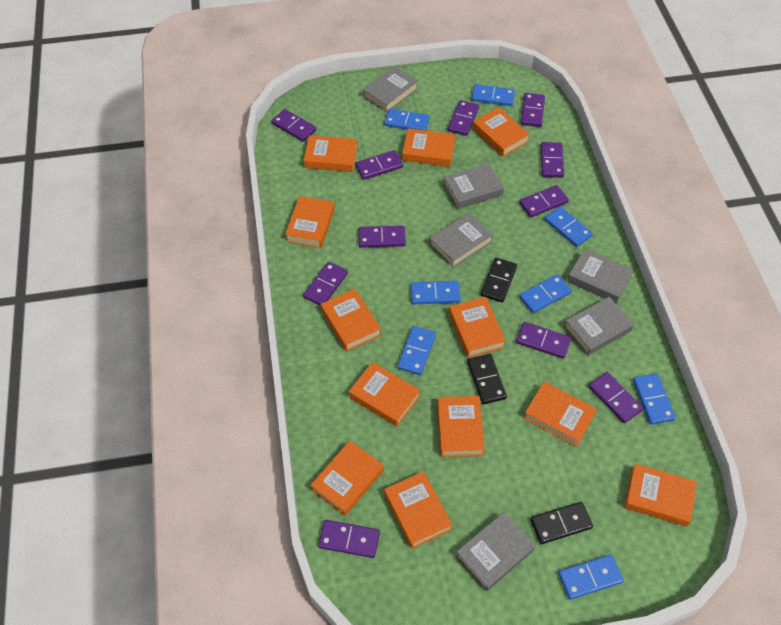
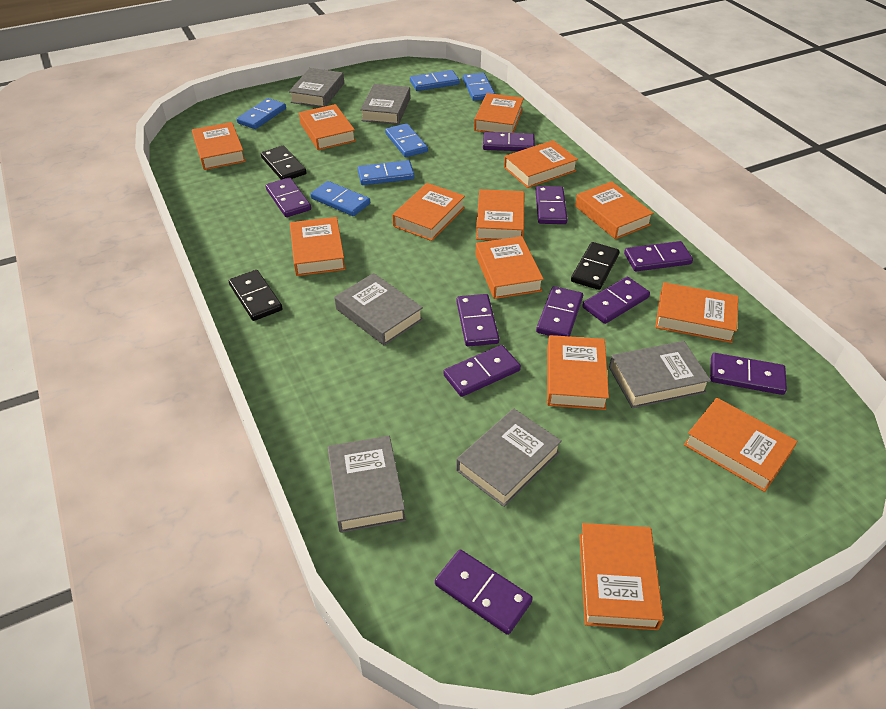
blue domino: 8 -> 6
orange book: 12 -> 13
purple domino: 11 -> 10

